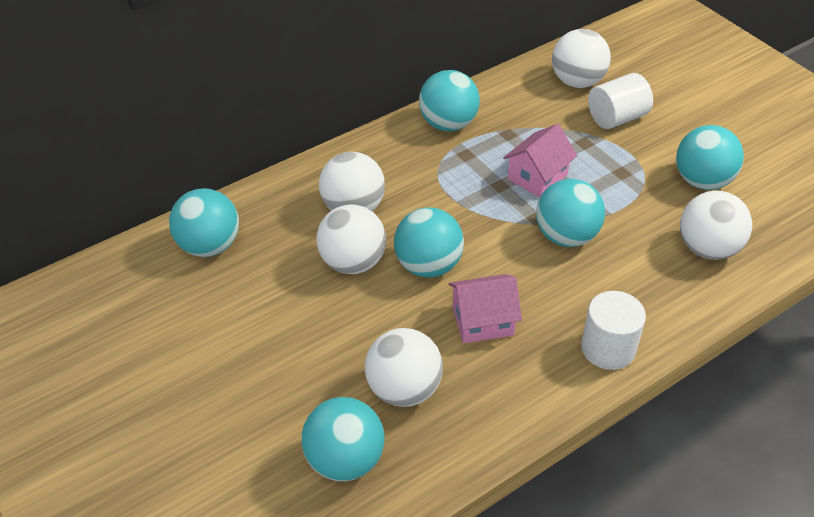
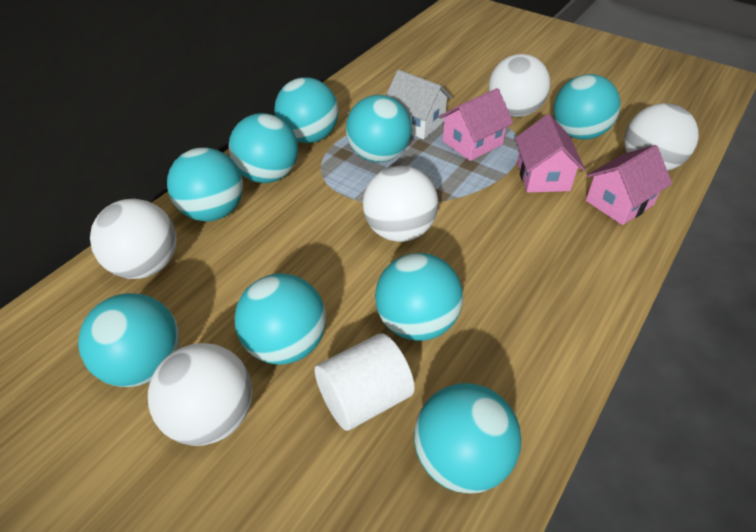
pink house: 2 -> 3
turquoise ball: 6 -> 9
white cylinder: 2 -> 1
white house: 0 -> 1

